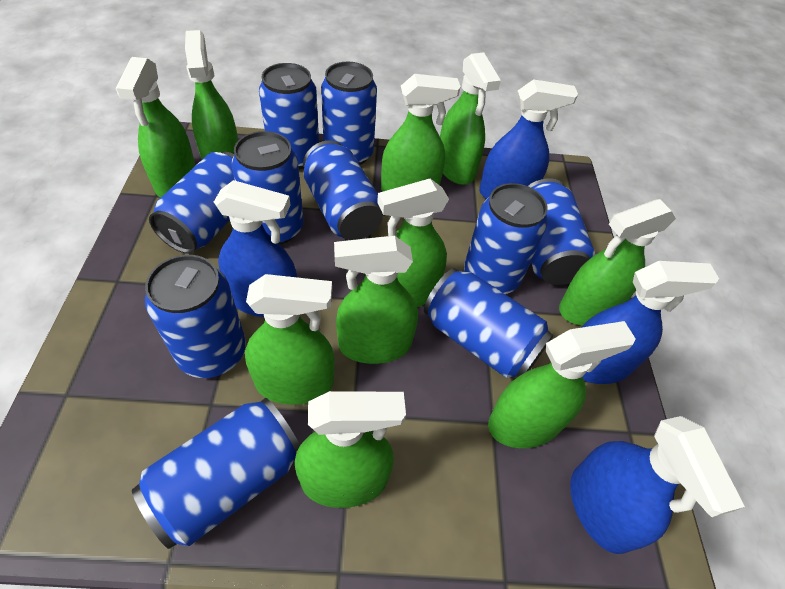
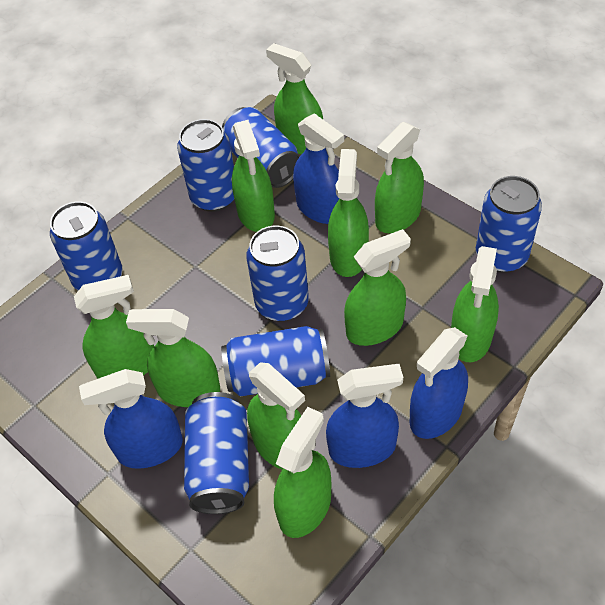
blue can: 10 -> 7

